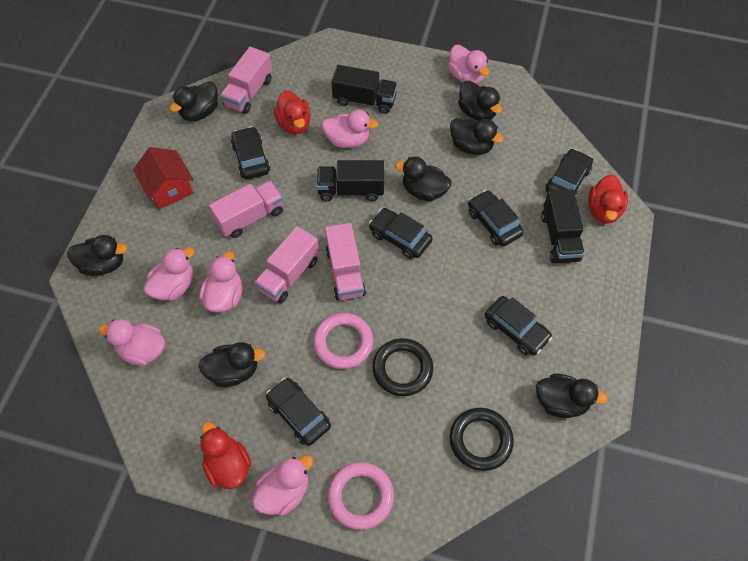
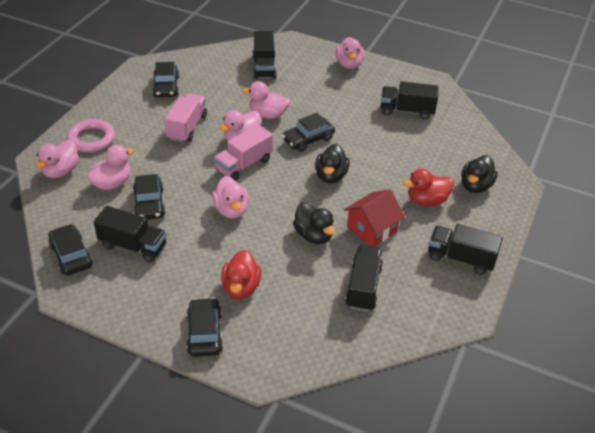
black car: 6 -> 5
black duck: 7 -> 3
black ring: 2 -> 0
black truck: 3 -> 5
pink ring: 2 -> 1
pink truck: 4 -> 2
red duck: 3 -> 2

